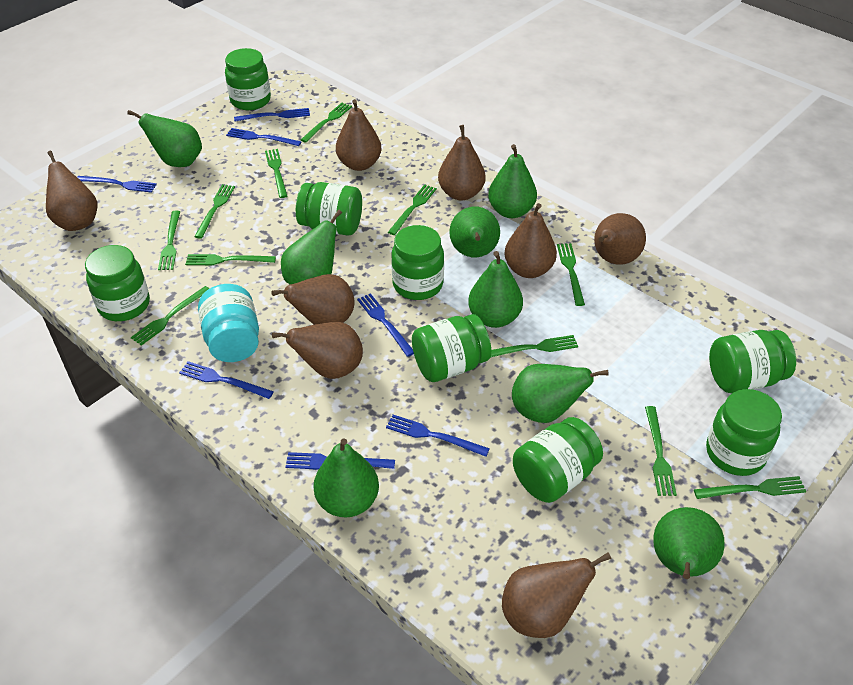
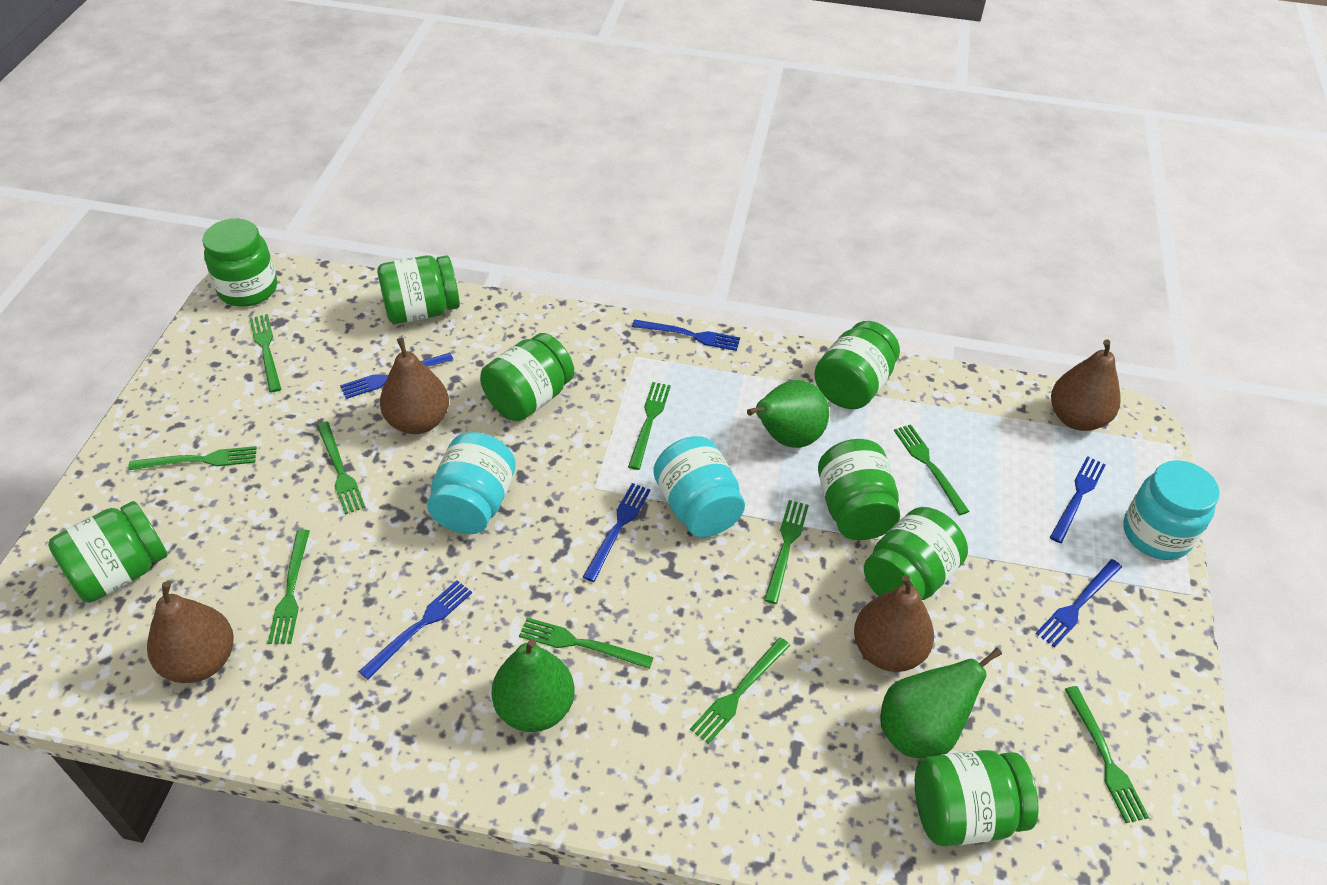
blue fork: 7 -> 6
brown pear: 8 -> 4
green fork: 11 -> 10
green pear: 8 -> 3
turquoise jar: 1 -> 3

